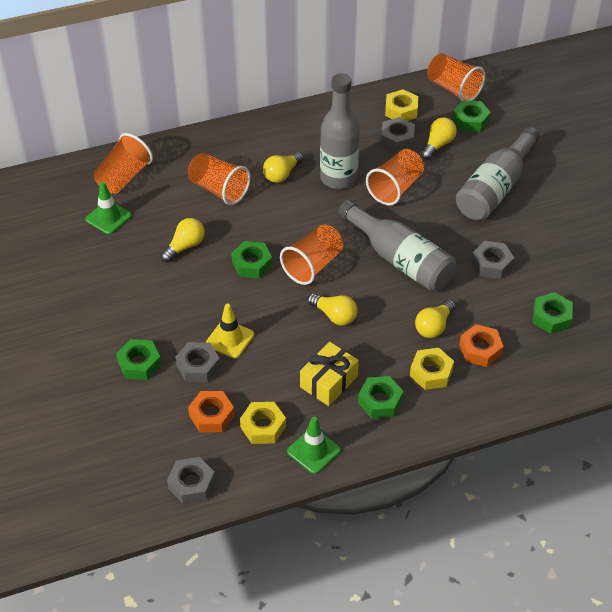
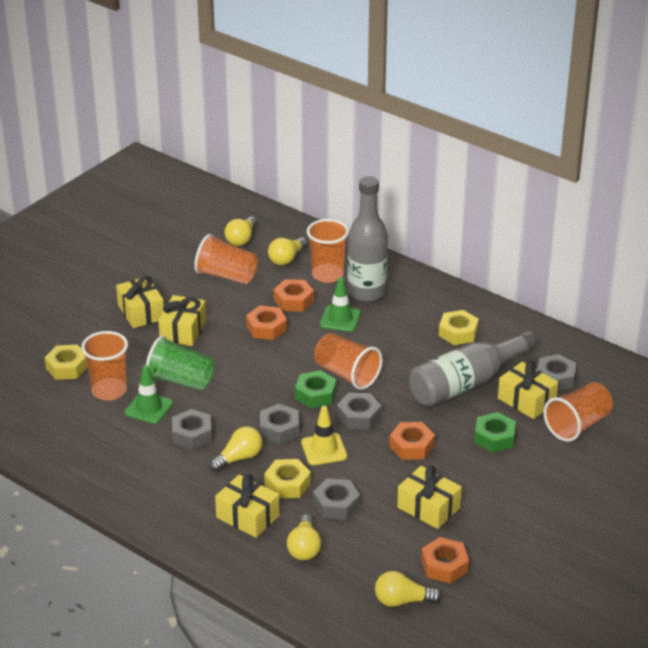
green cup: 0 -> 1
green nut: 5 -> 2
grey bottle: 3 -> 2
grey nut: 4 -> 5
orange nut: 2 -> 4
yellow gift: 1 -> 5

